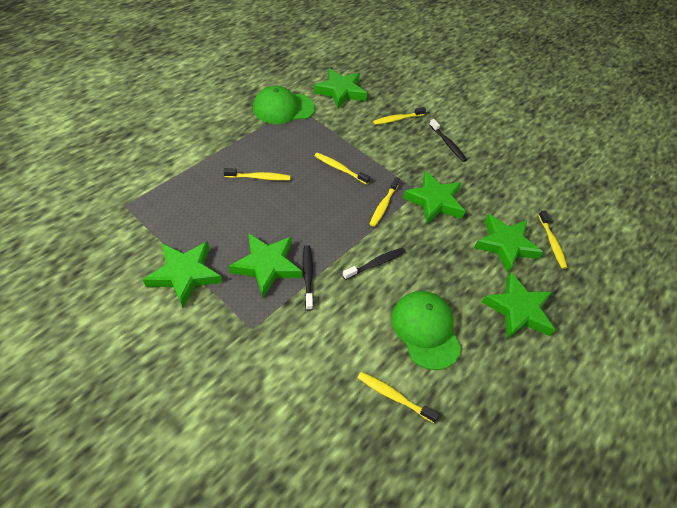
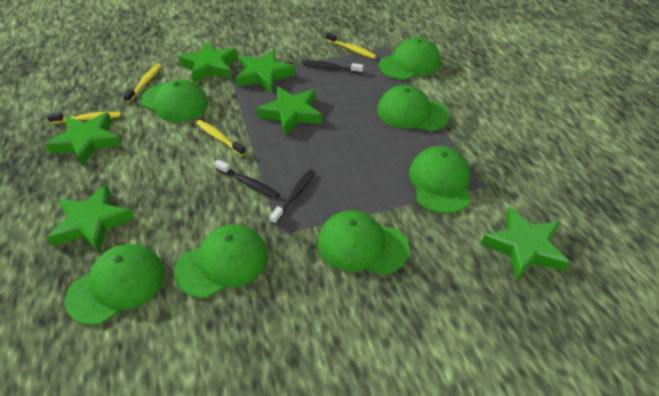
green cap: 2 -> 7
yellow toothbrush: 6 -> 4

